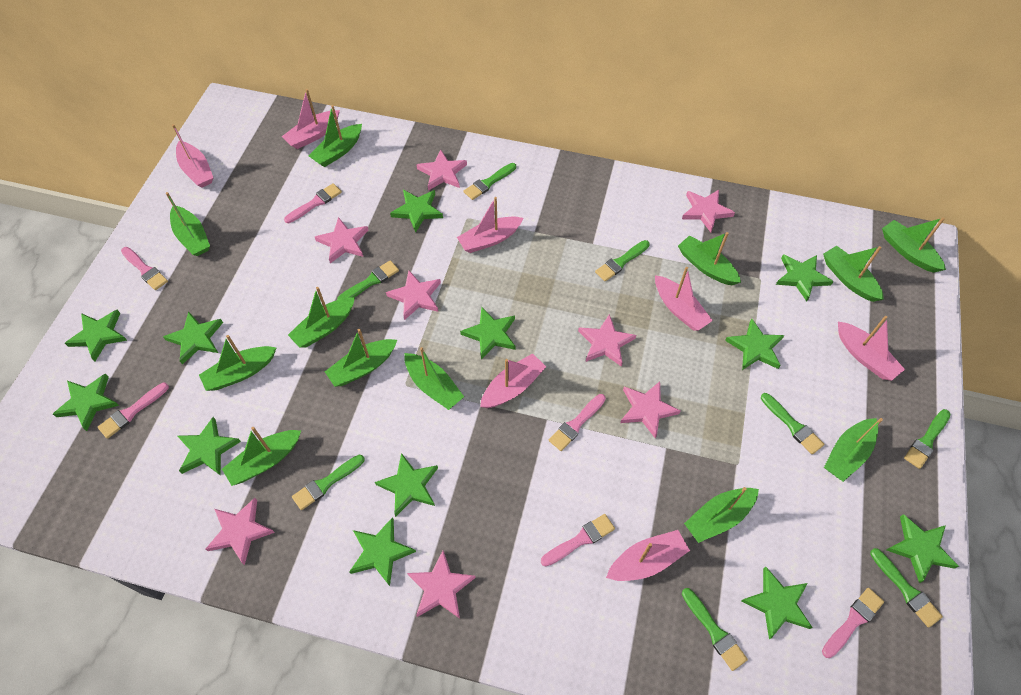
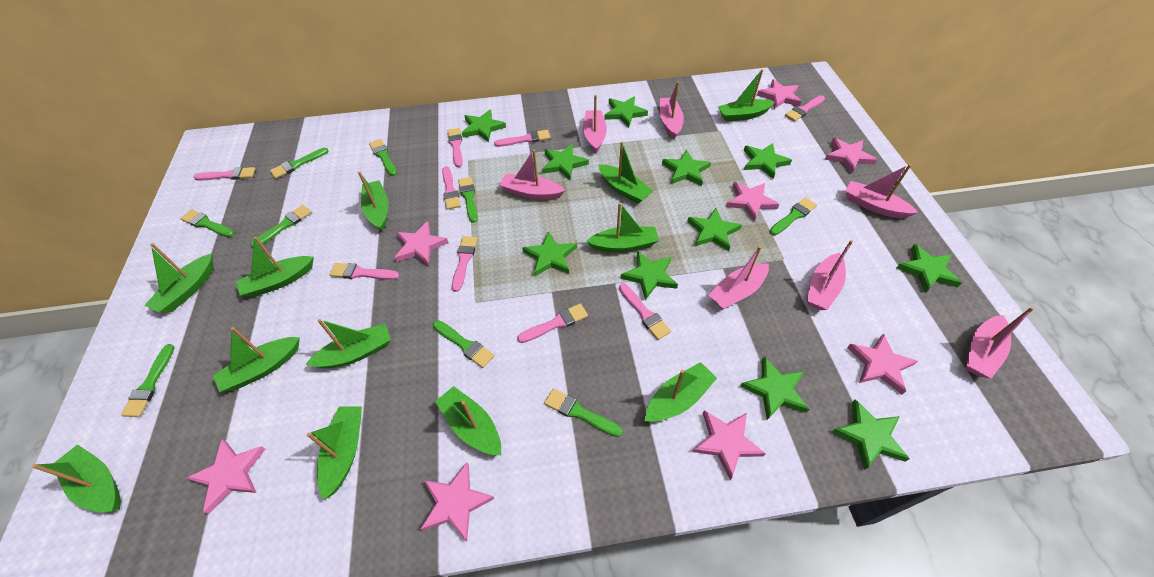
green brush: 8 -> 9
green star: 12 -> 11
pink brush: 6 -> 9

